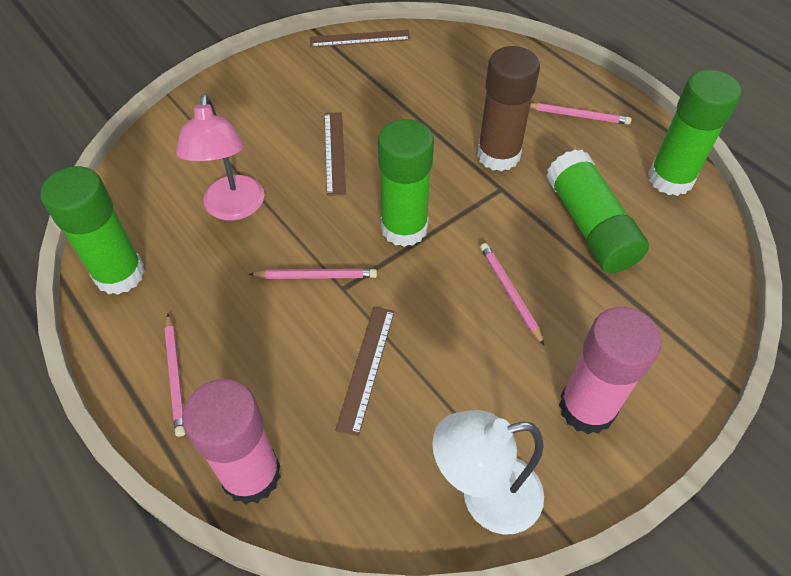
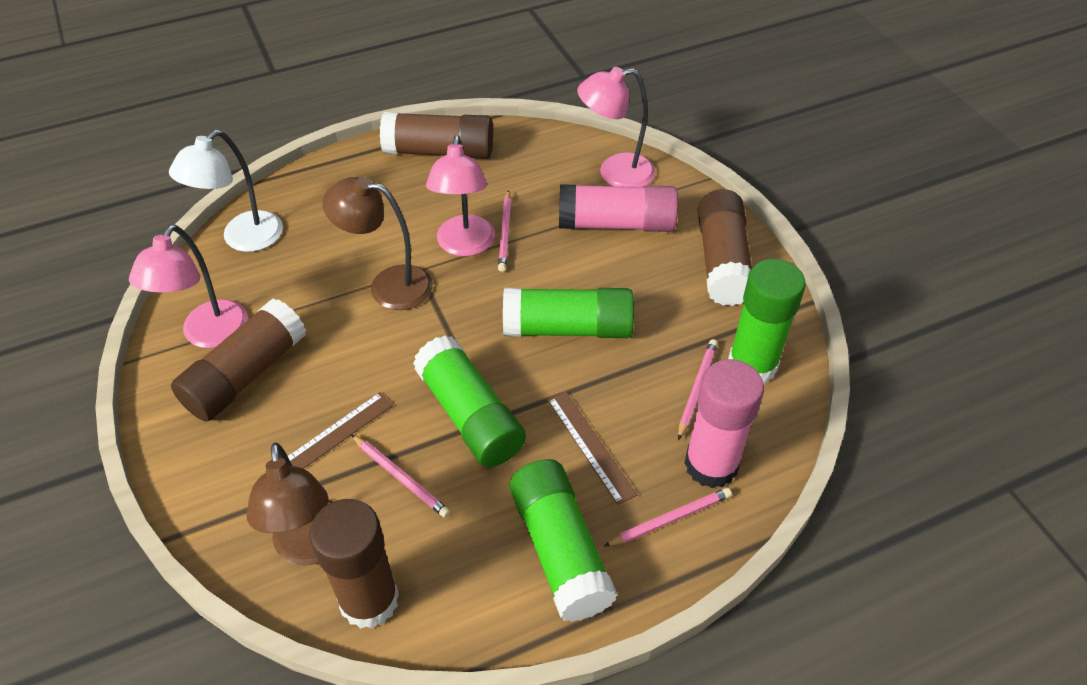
brown glue stick: 1 -> 4
brown lamp: 0 -> 2
brown ruler: 3 -> 2
pink lamp: 1 -> 3

